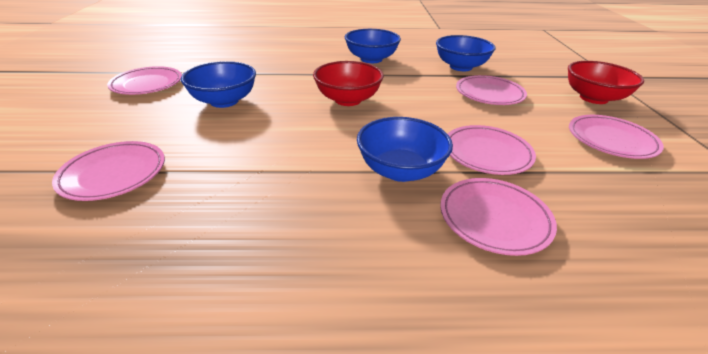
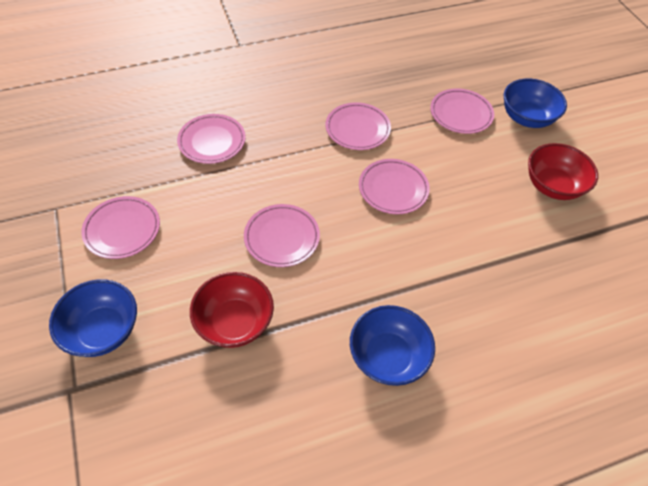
blue bowl: 4 -> 3

